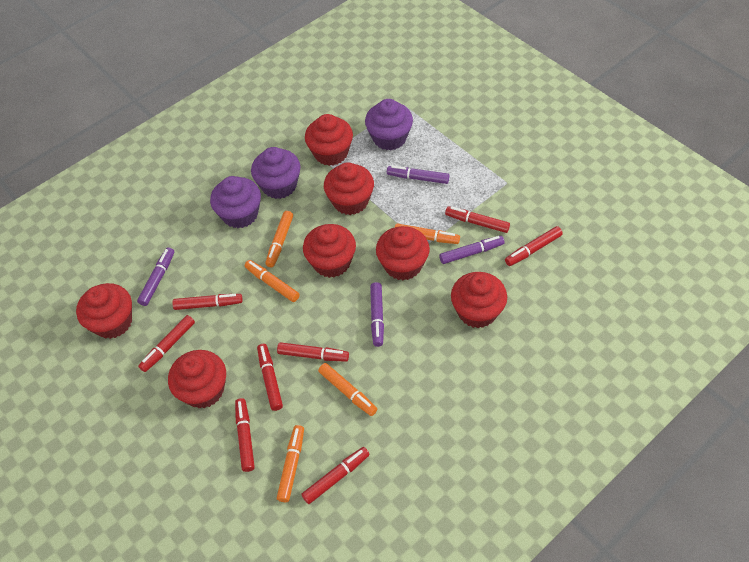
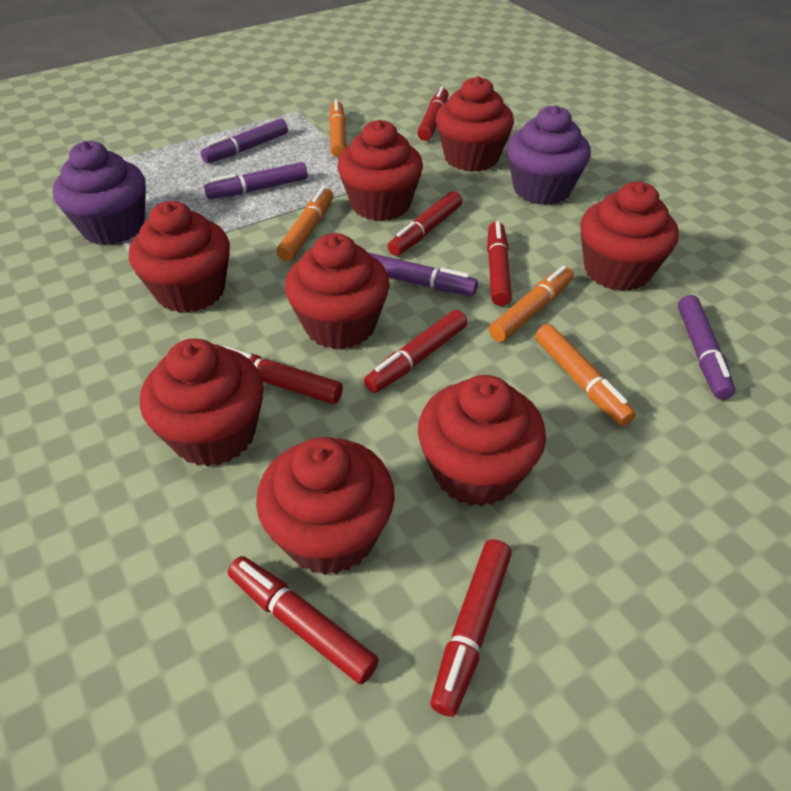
orange marker: 5 -> 4
purple cupcake: 3 -> 2
red cupcake: 7 -> 8
red marker: 8 -> 7

